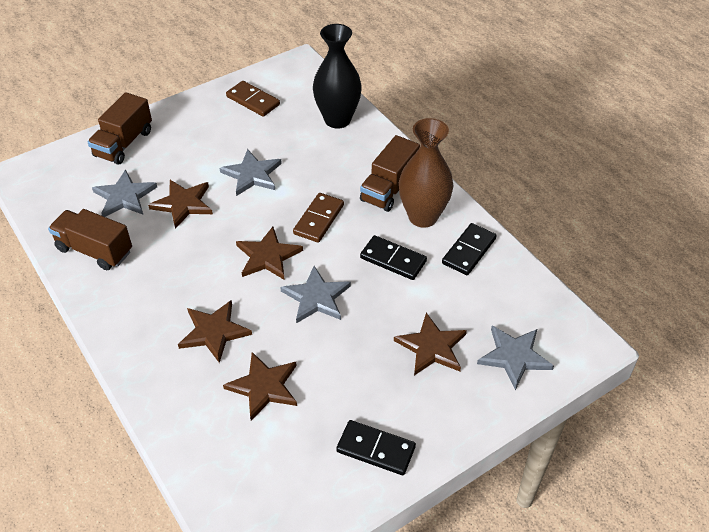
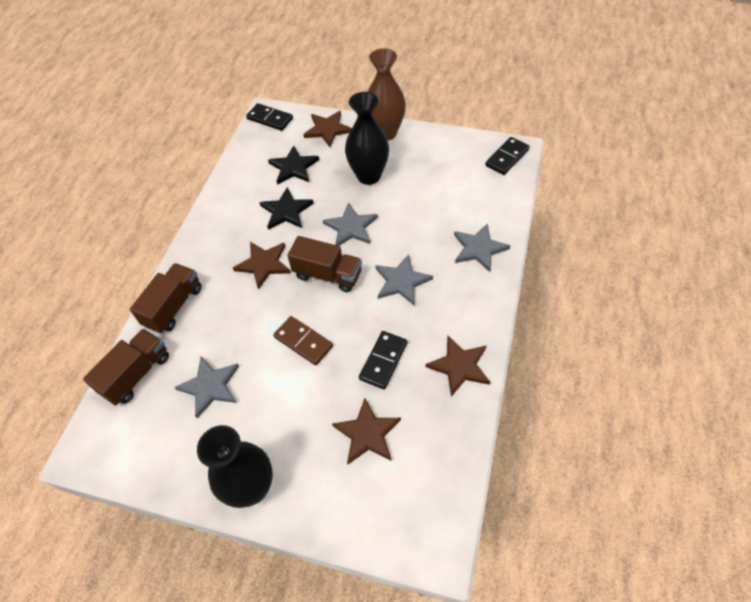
black star: 0 -> 2
black vase: 1 -> 2
brown domino: 2 -> 1
brown star: 5 -> 4

